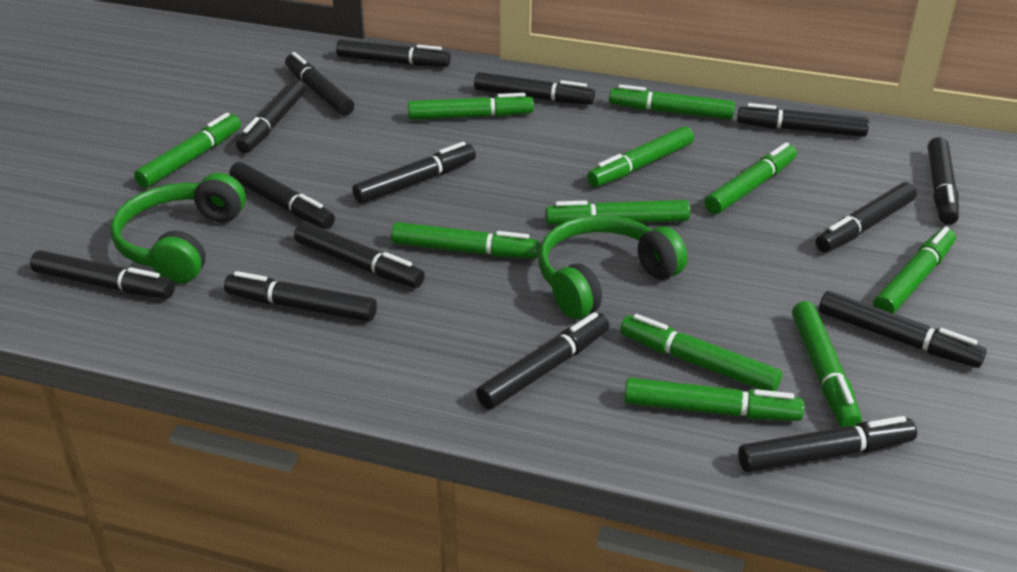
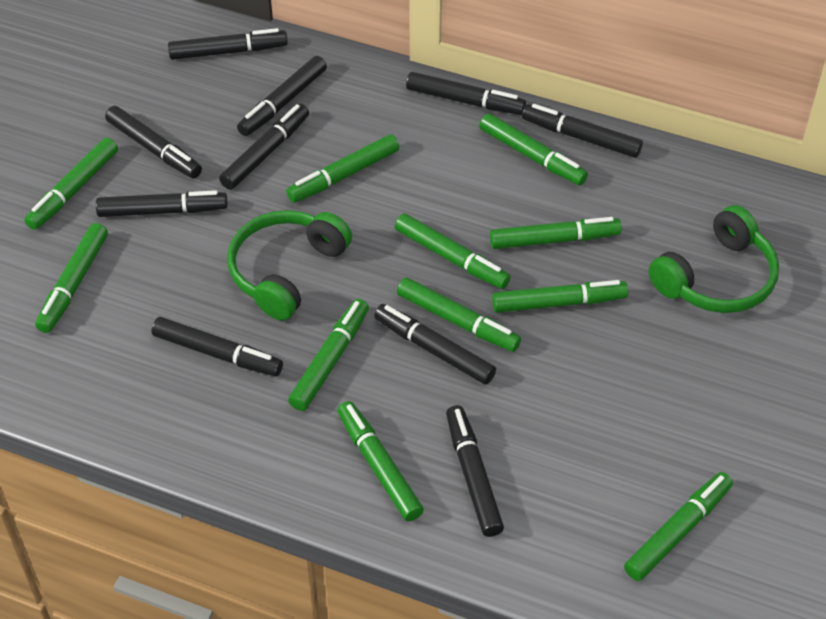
black marker: 15 -> 10

